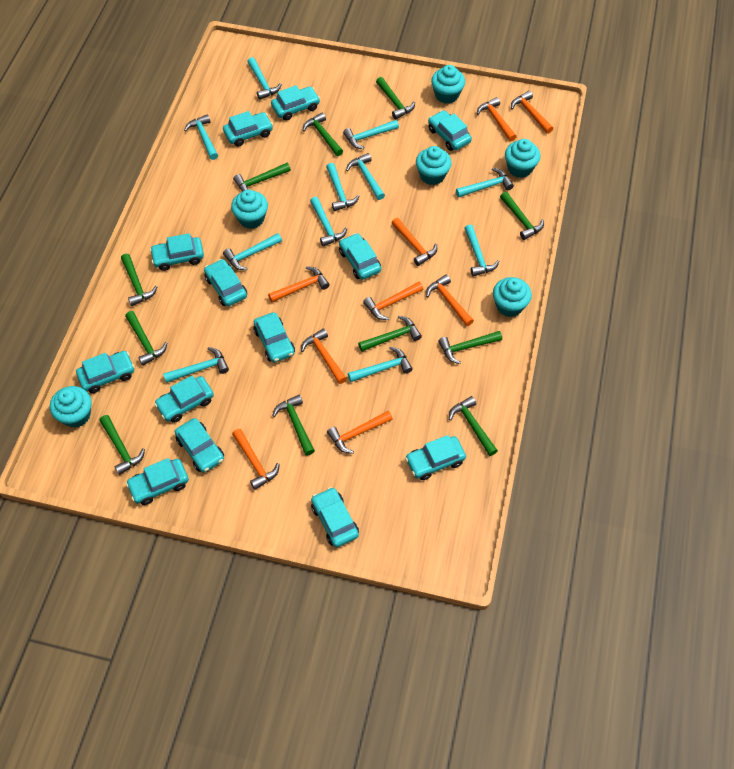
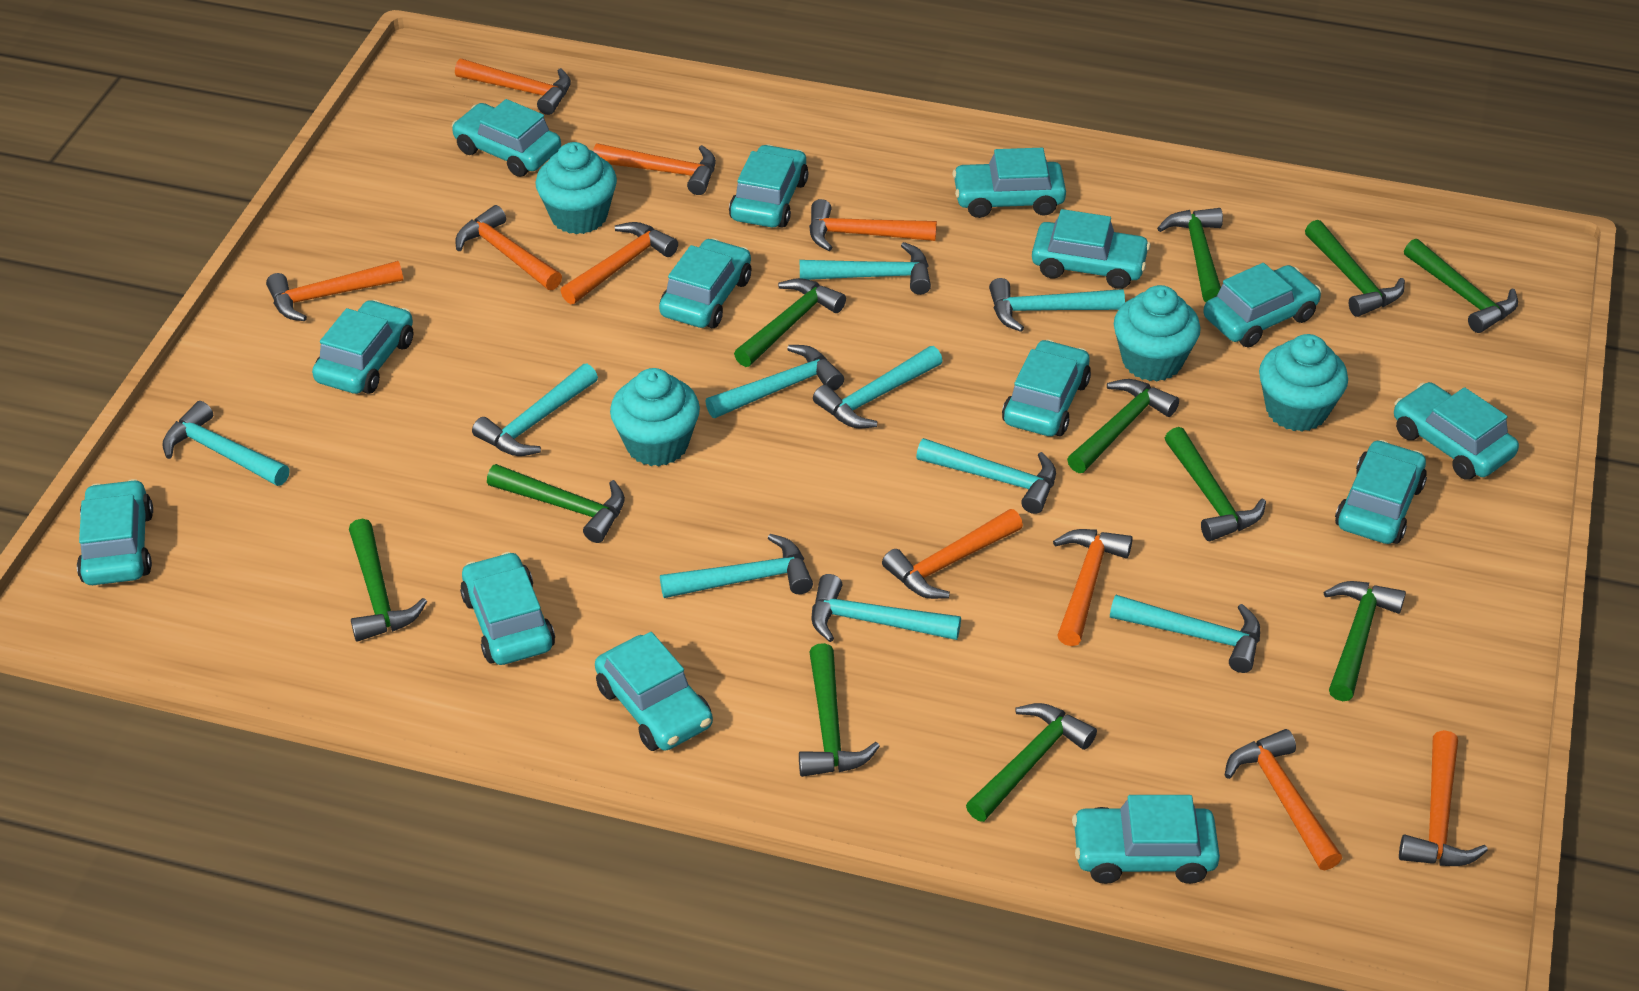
orange hammer: 9 -> 10
turquoise car: 13 -> 14
turquoise cupcake: 6 -> 4
turquoise hammer: 11 -> 10

